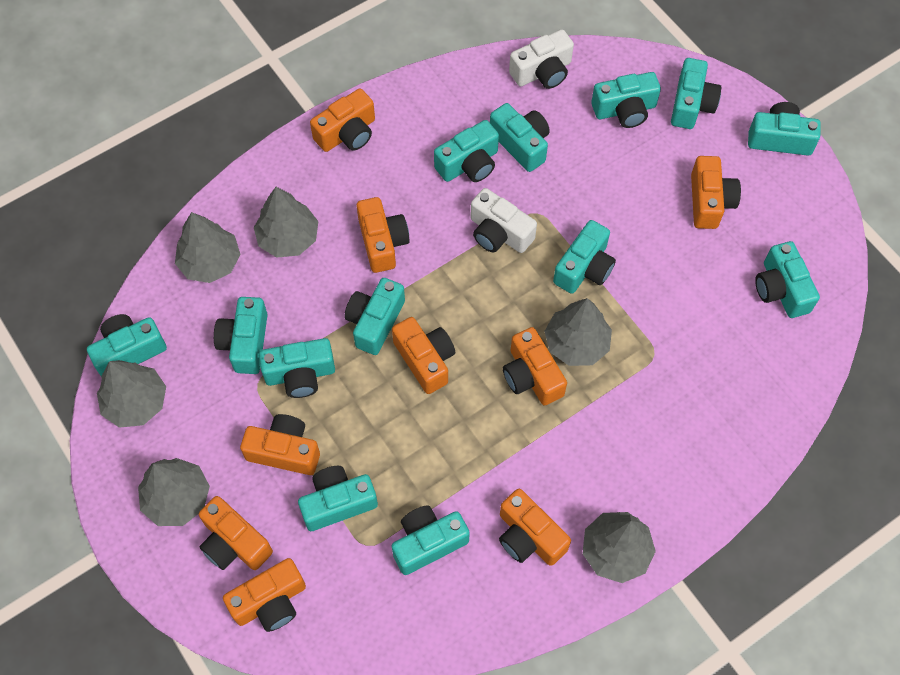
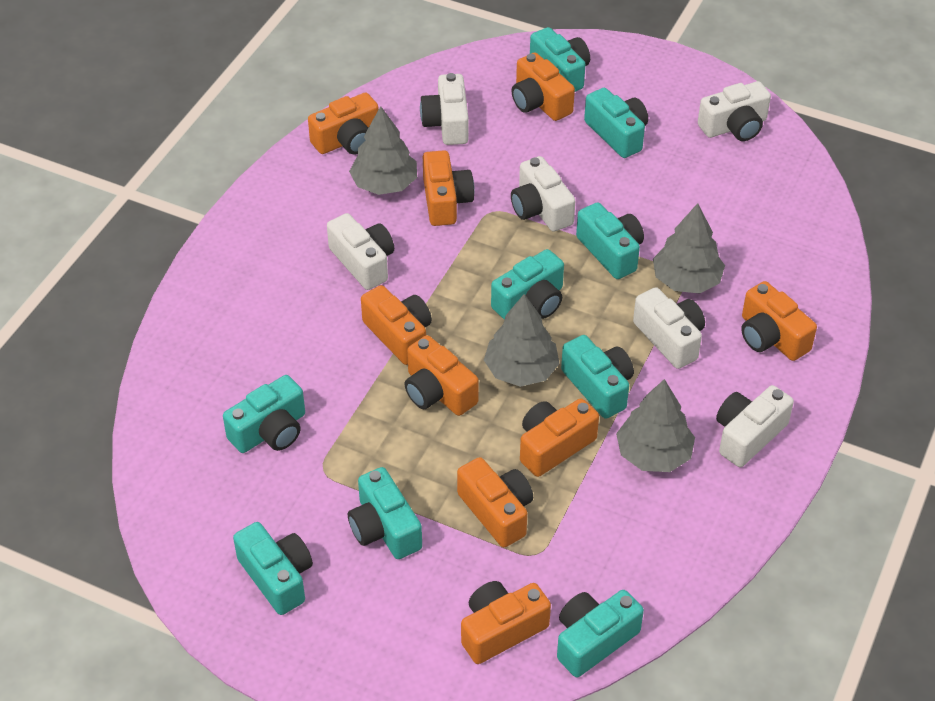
grey tree: 6 -> 4
turquoise camera: 13 -> 9
white camera: 2 -> 6

